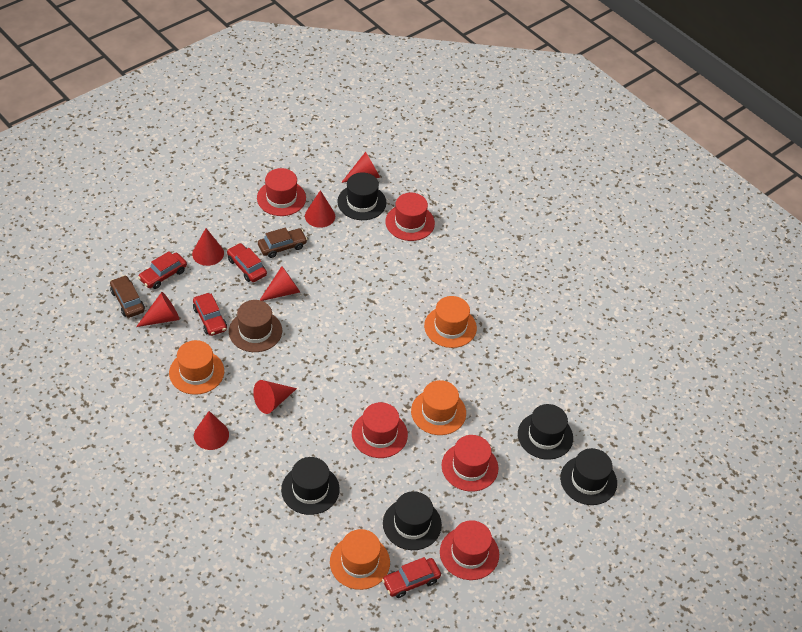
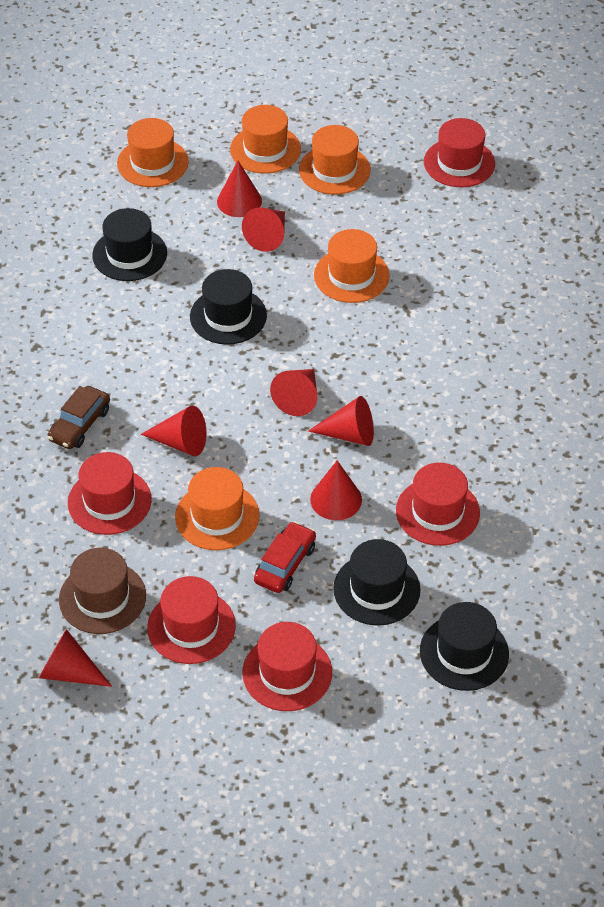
black hat: 5 -> 4
brown car: 2 -> 1
orange hat: 4 -> 5
red car: 4 -> 1

